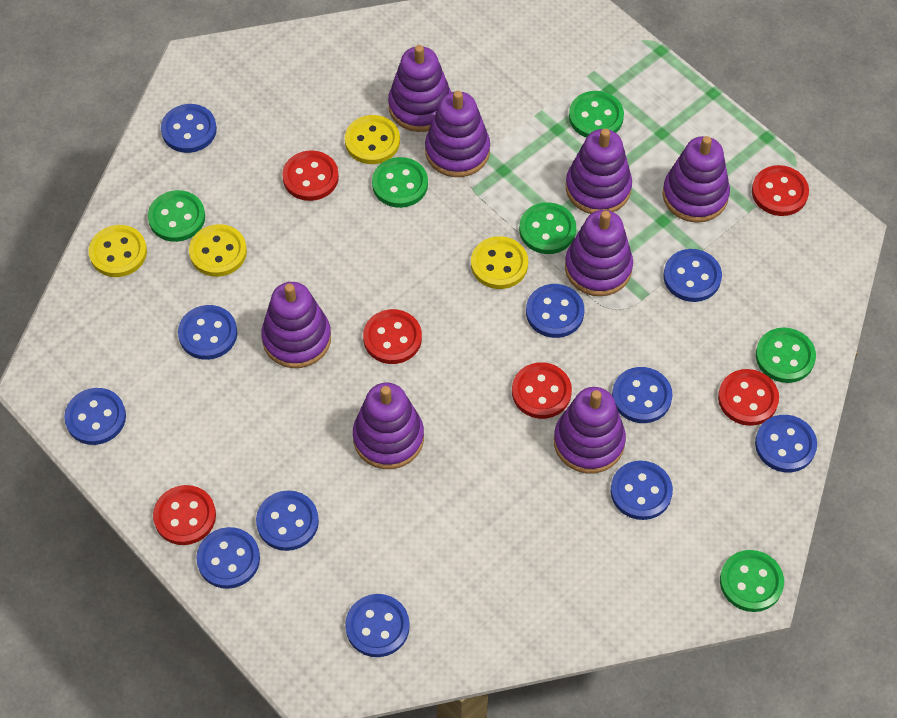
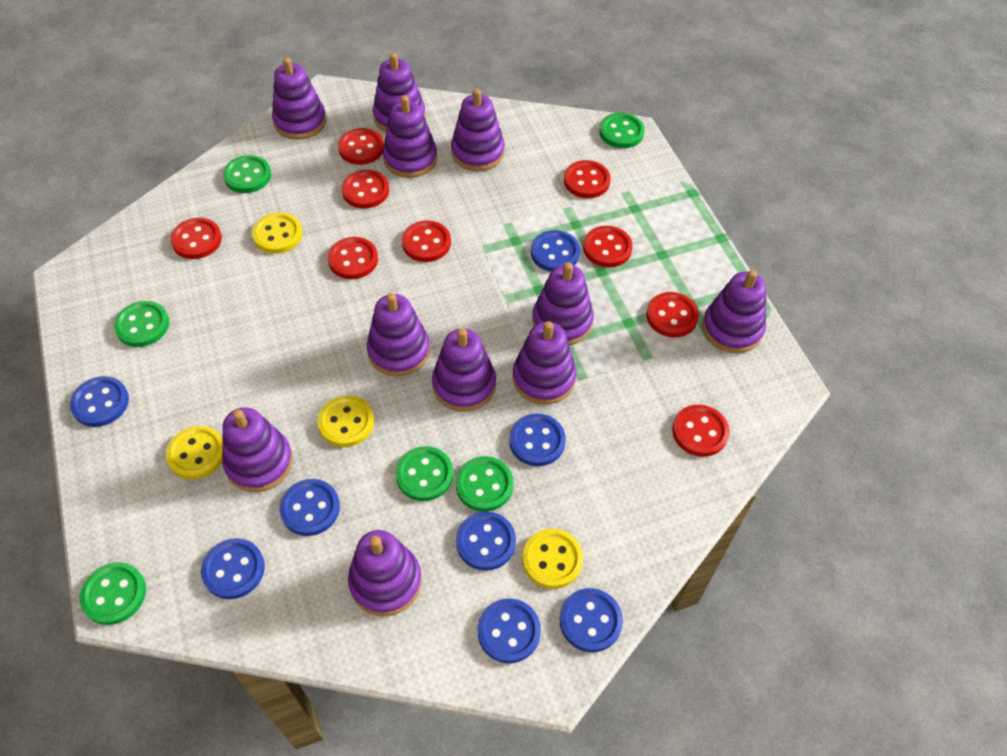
blue button: 11 -> 8
purple stacking toy: 8 -> 11
red button: 6 -> 9

